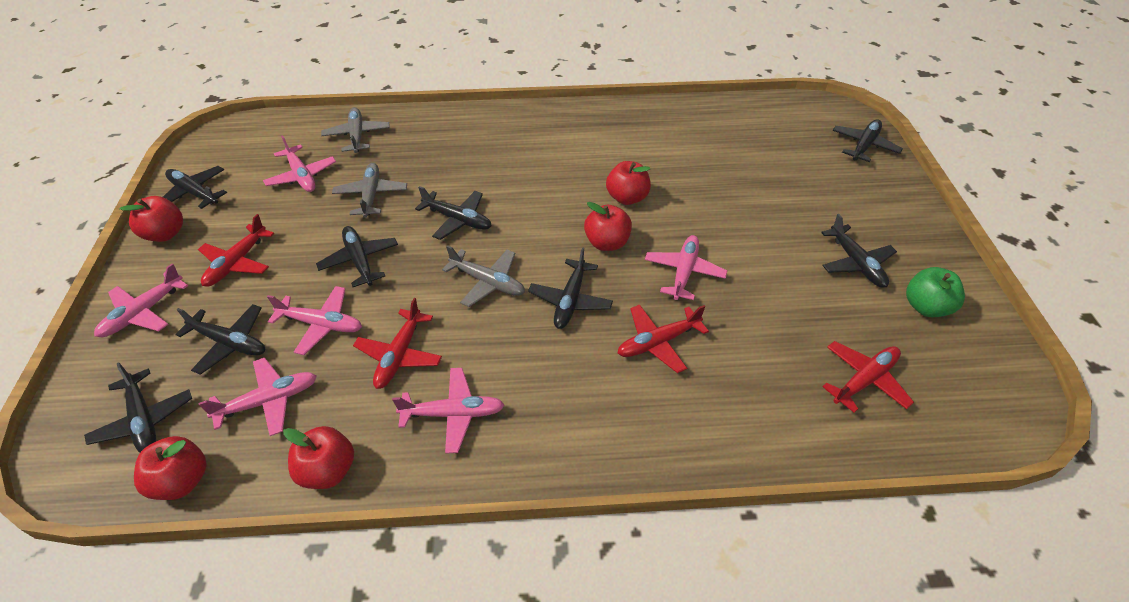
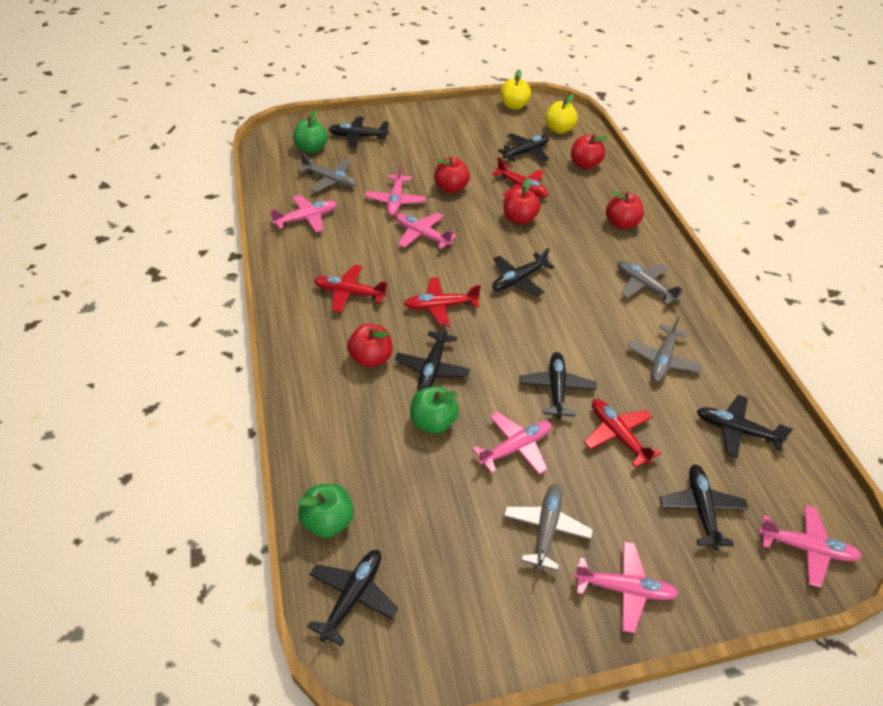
green apple: 1 -> 3
grey plane: 3 -> 4
yellow apple: 0 -> 2

